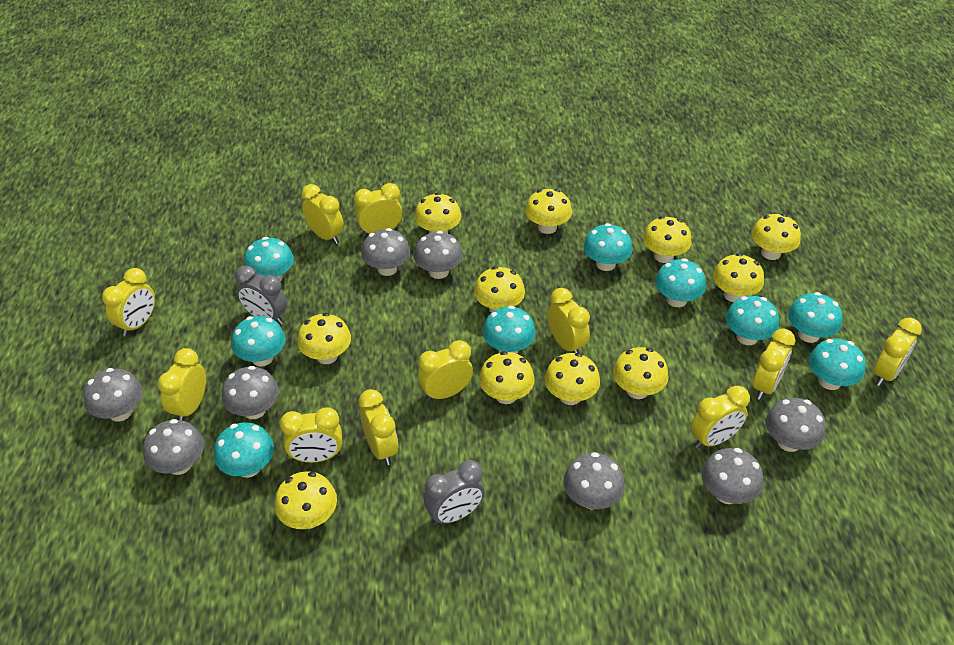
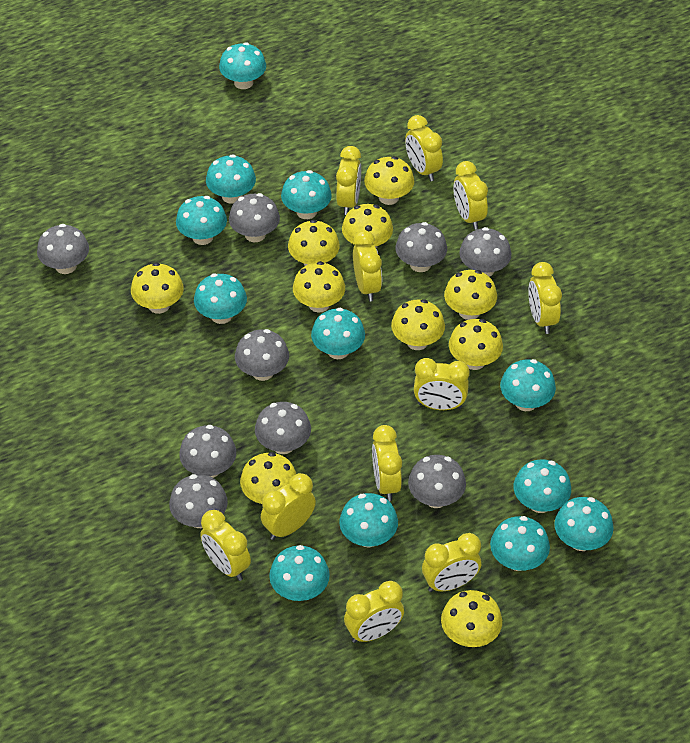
grey clock: 2 -> 0
grey mushroom: 8 -> 9
turquoise mushroom: 9 -> 12
yellow mushroom: 11 -> 10

